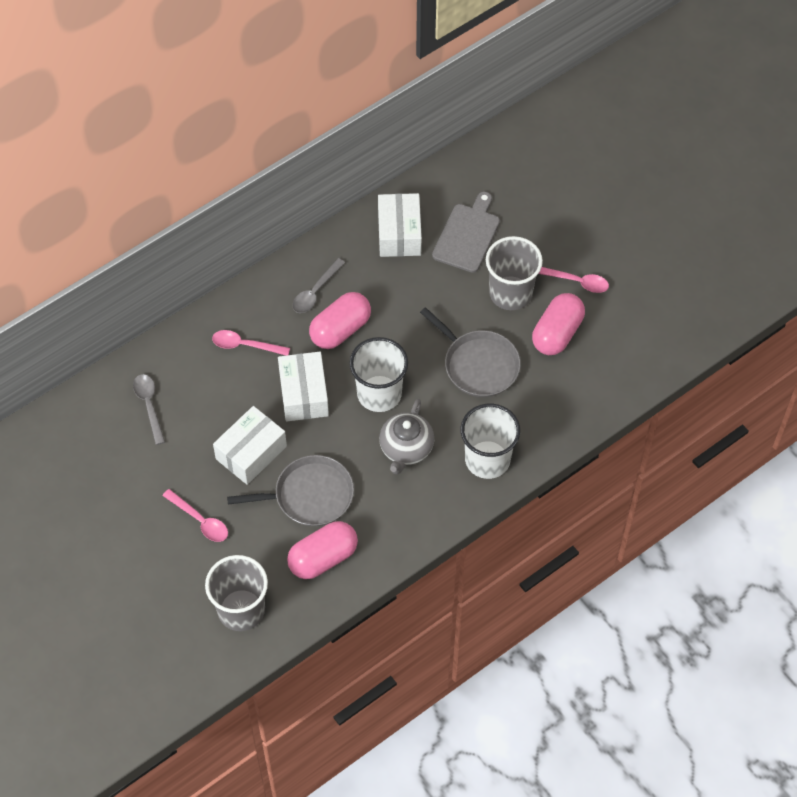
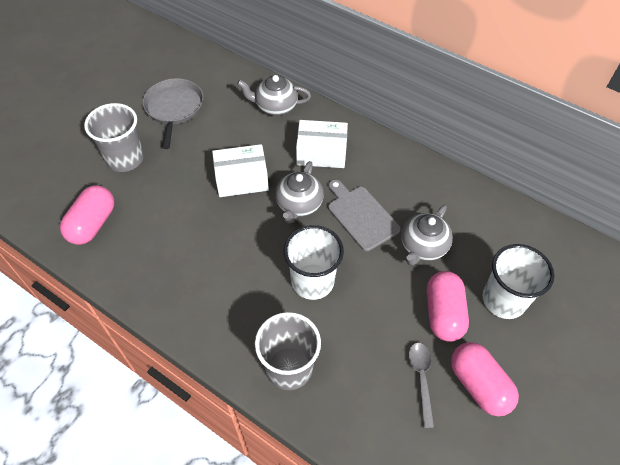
grey pan: 2 -> 1
grey spoon: 2 -> 1
grey teapot: 1 -> 3
pink spoon: 3 -> 0
white box: 3 -> 2

